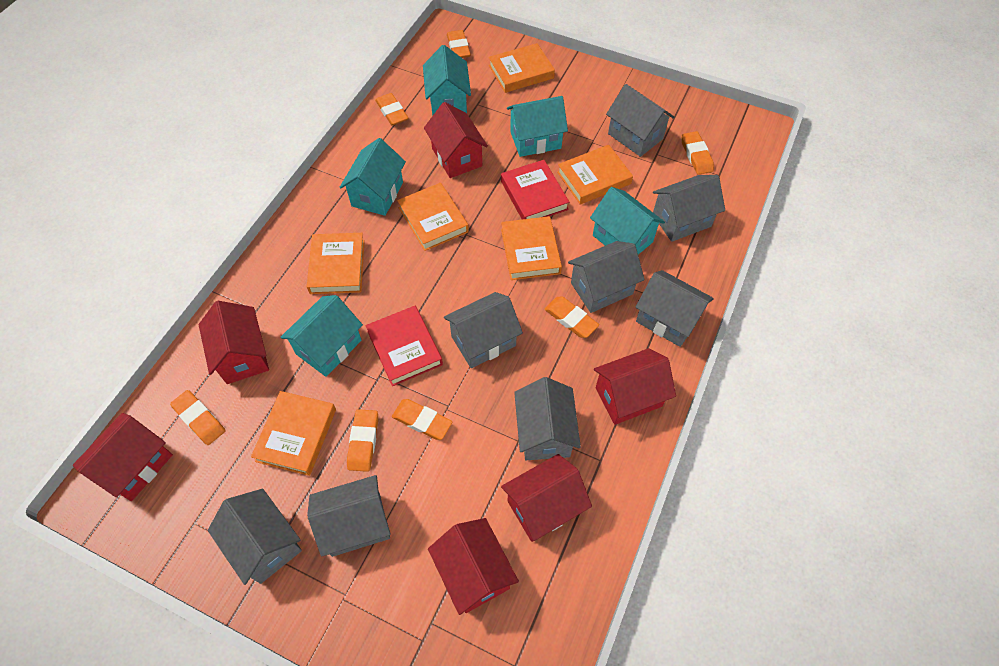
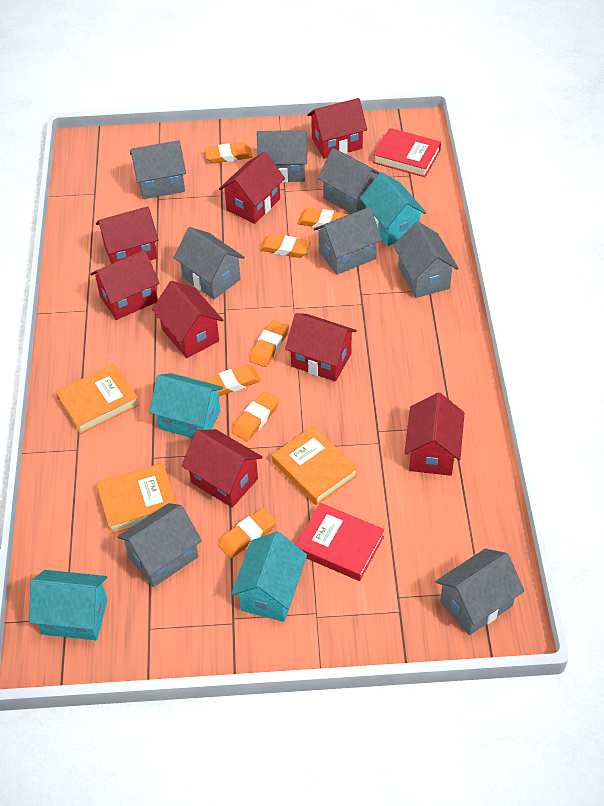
orange book: 6 -> 3
red house: 6 -> 8
turquoise house: 5 -> 4

